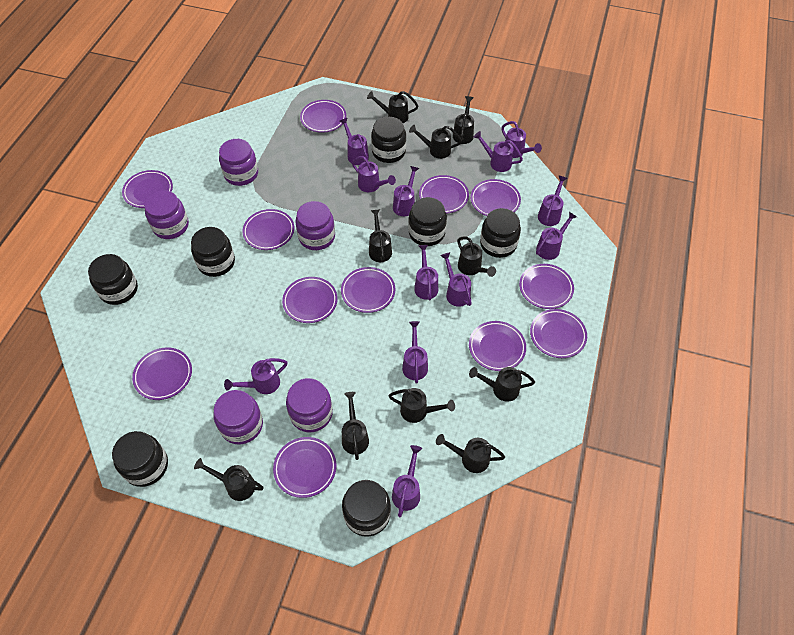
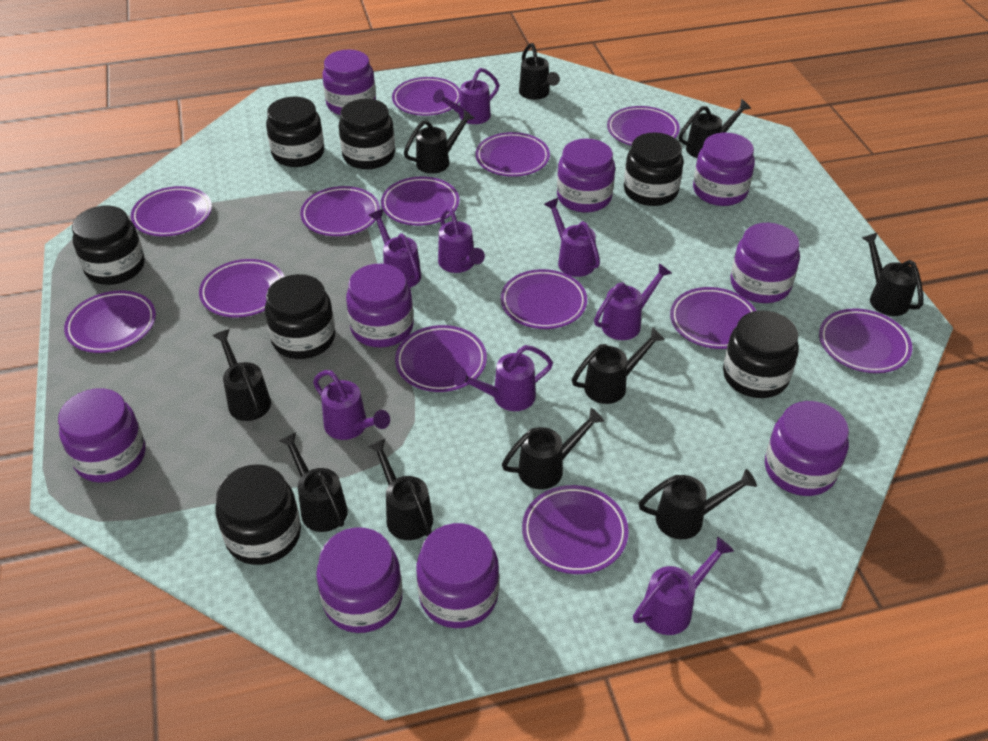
purple jar: 5 -> 9
purple plate: 12 -> 13
purple watering can: 12 -> 8

